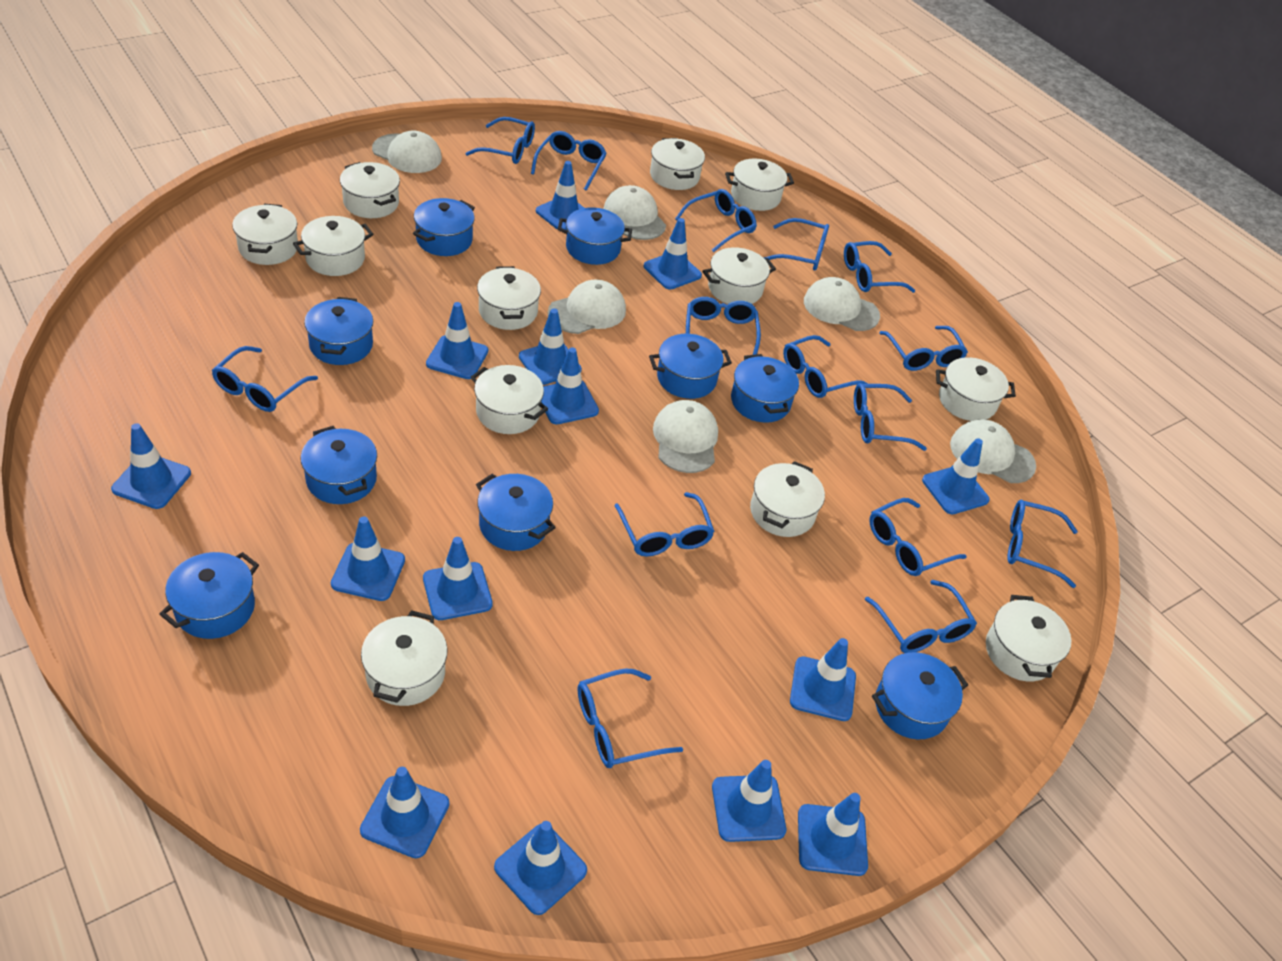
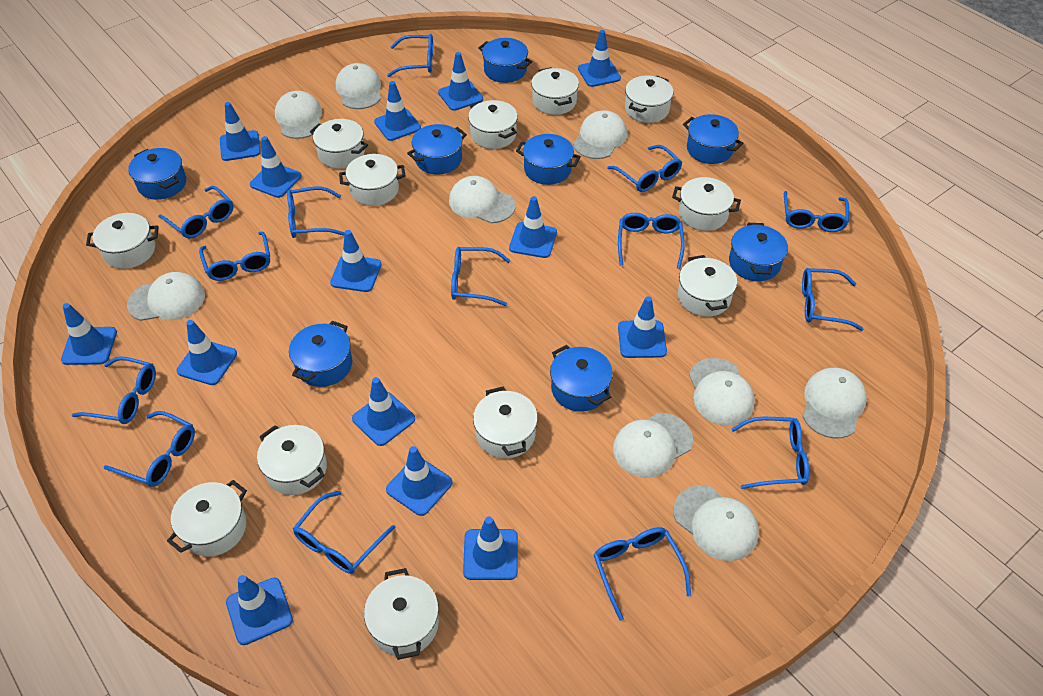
blue glasses: 15 -> 14
blue pot: 9 -> 8
white cap: 6 -> 9

